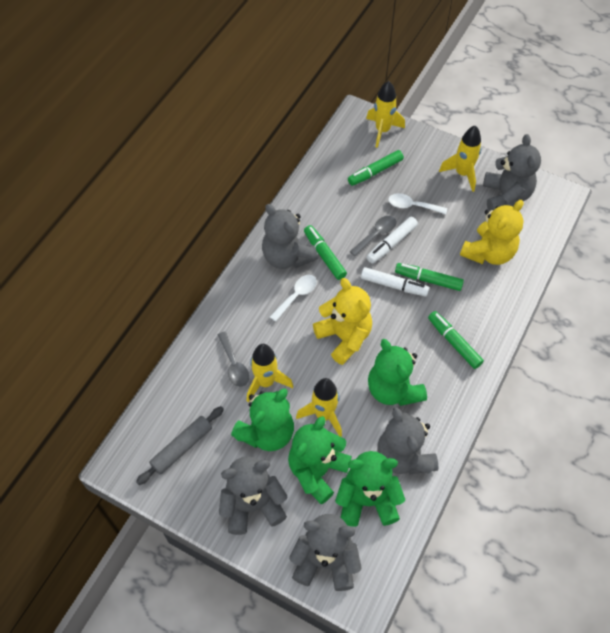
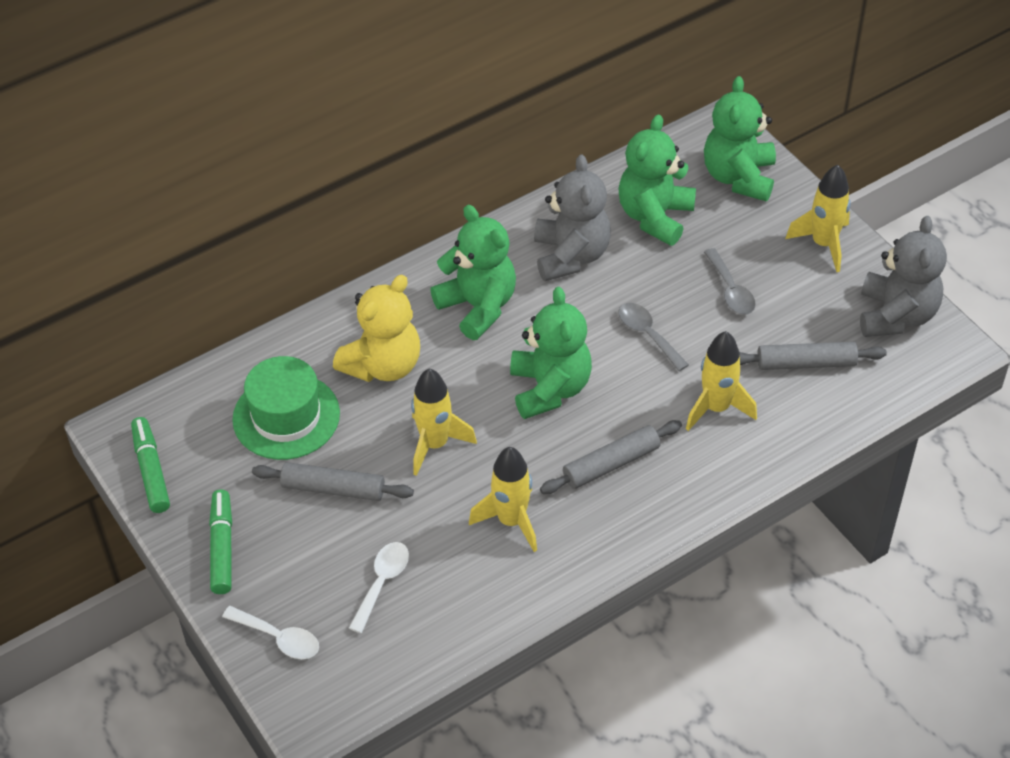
green hat: 0 -> 1
green marker: 4 -> 2
grey rolling pin: 1 -> 3
grey teddy bear: 5 -> 2
white marker: 2 -> 0
yellow teddy bear: 2 -> 1

